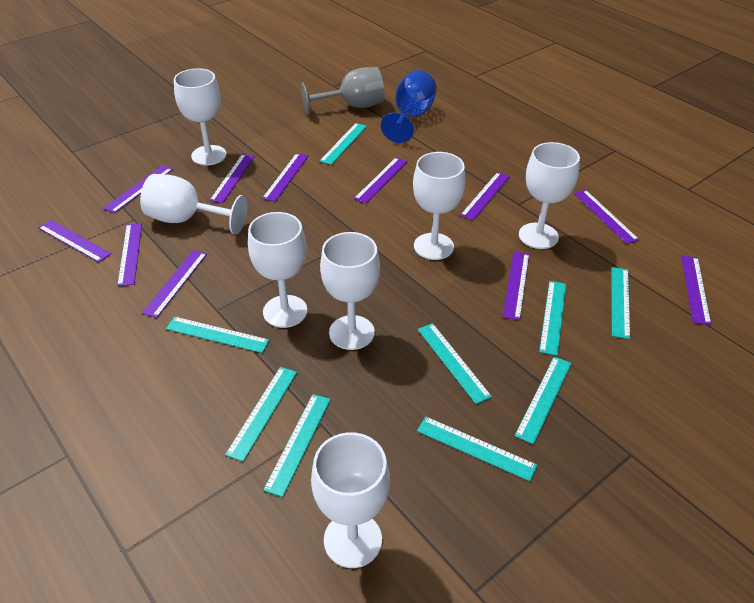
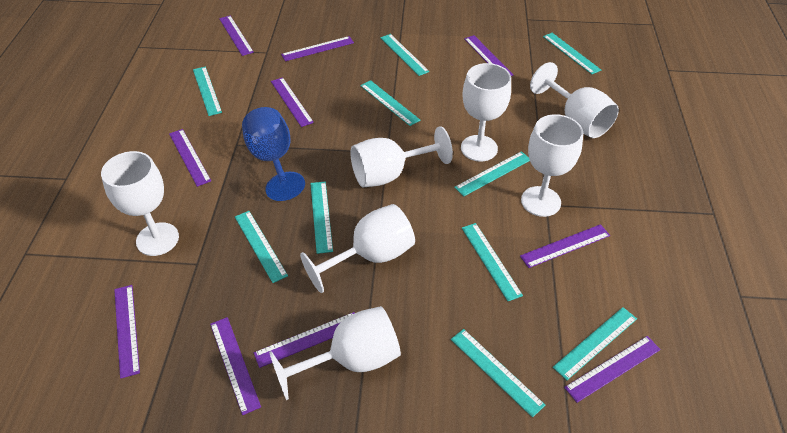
grey goblet: 1 -> 0
purple ruler: 11 -> 10
turquoise ruler: 9 -> 10

